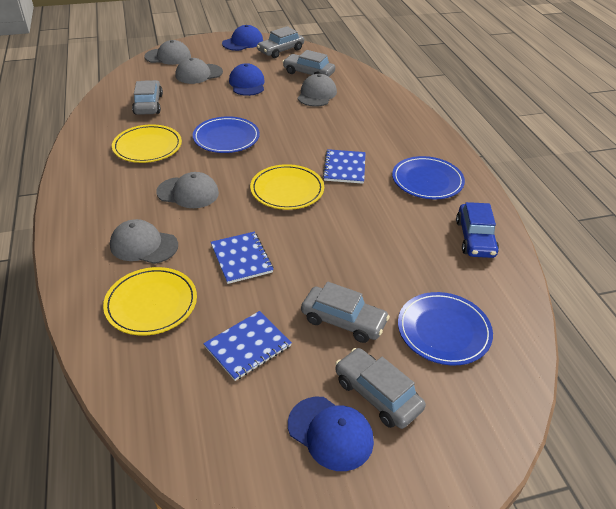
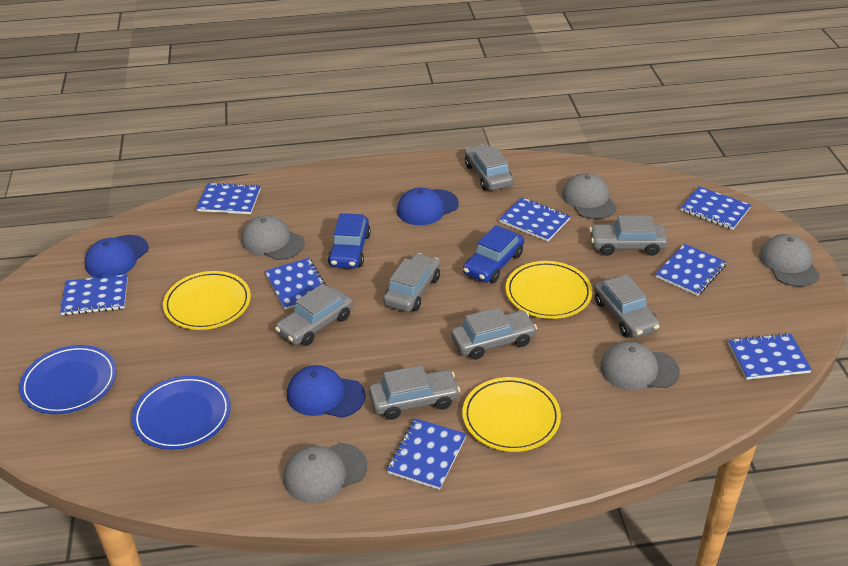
blue car: 1 -> 2
blue notebook: 3 -> 8
blue plate: 3 -> 2
grey car: 5 -> 7

